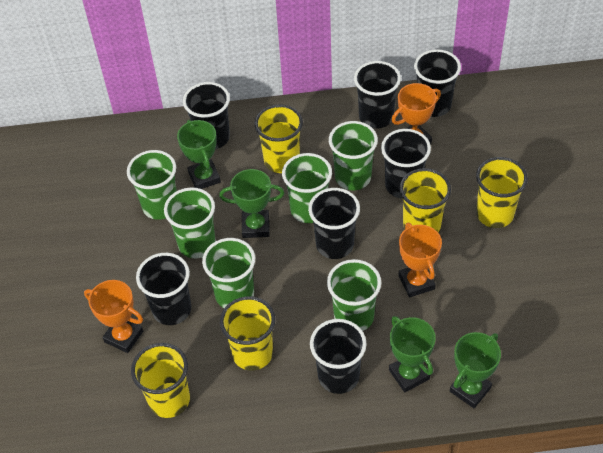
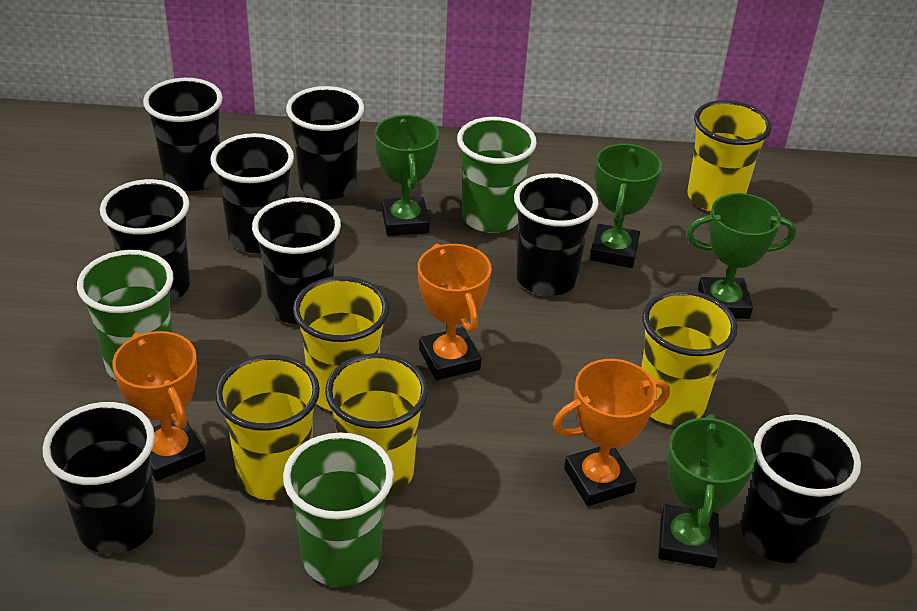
black cup: 7 -> 8
green cup: 6 -> 3

